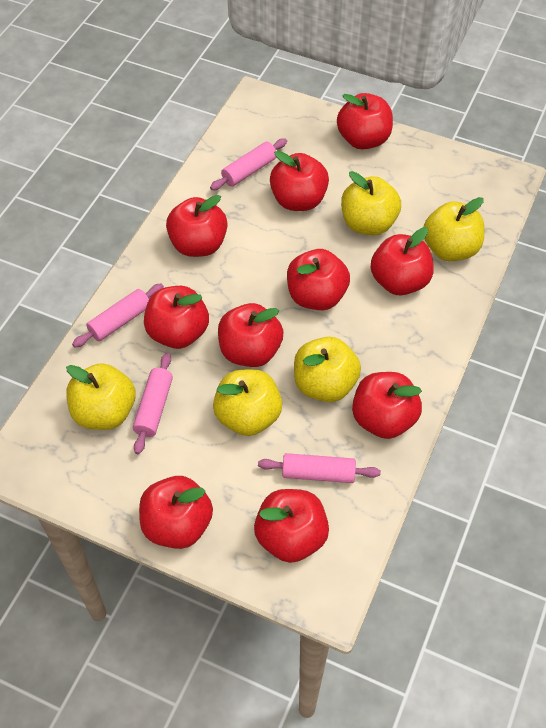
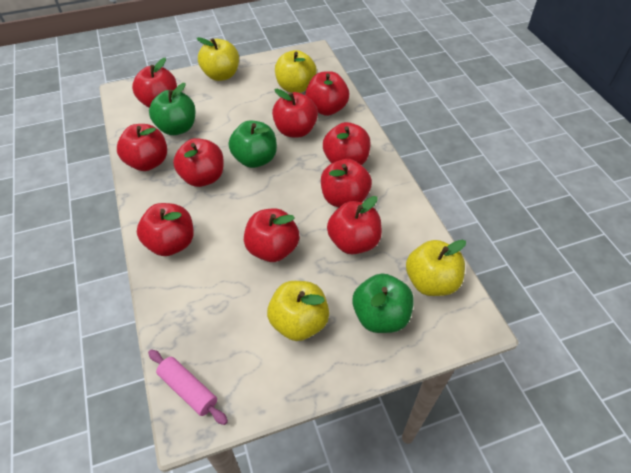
green apple: 0 -> 3
pink rolling pin: 4 -> 1
yellow apple: 5 -> 4

